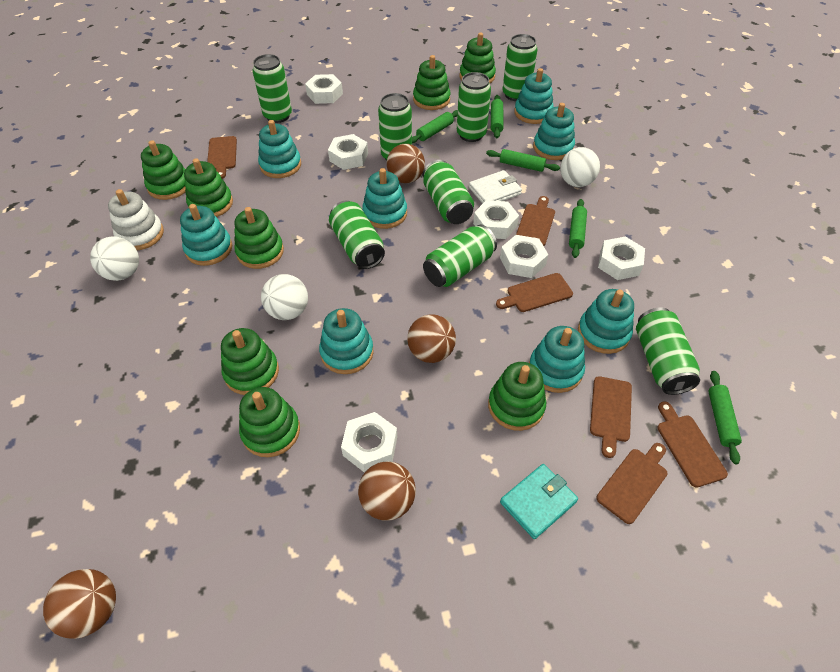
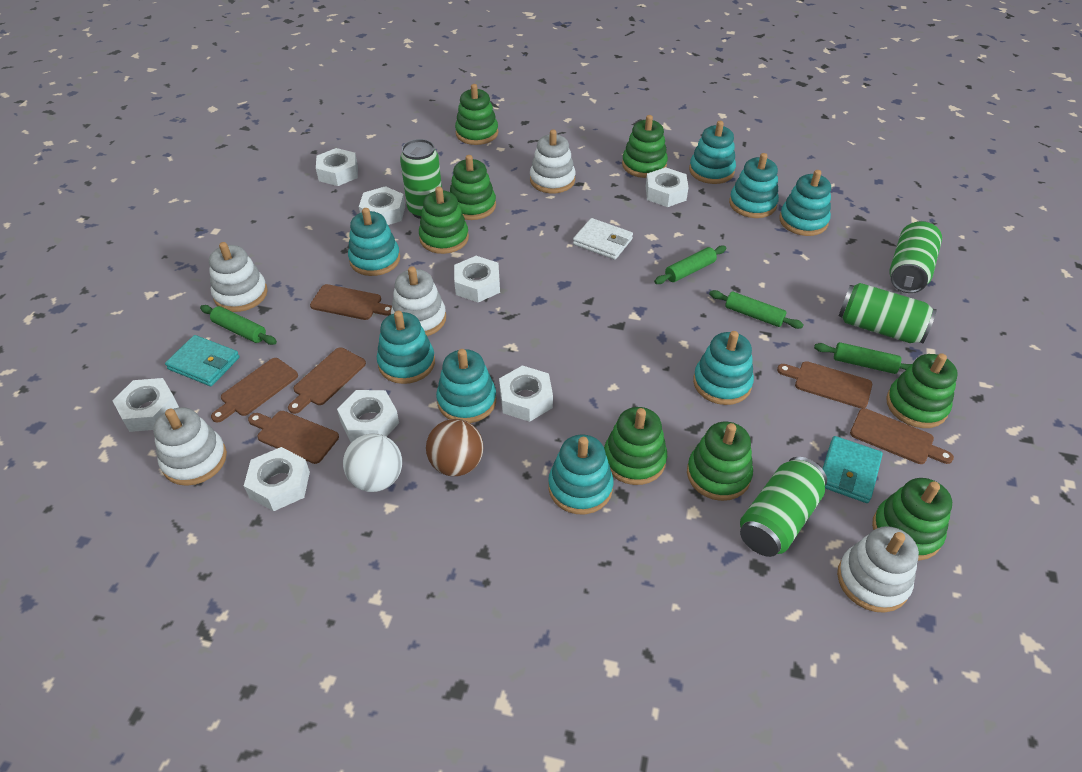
brown ball: 4 -> 1
green can: 8 -> 4
green rolling pin: 5 -> 4
turquoise wallet: 1 -> 2
white ball: 3 -> 1
white nut: 6 -> 8
white stacking toy: 1 -> 5

